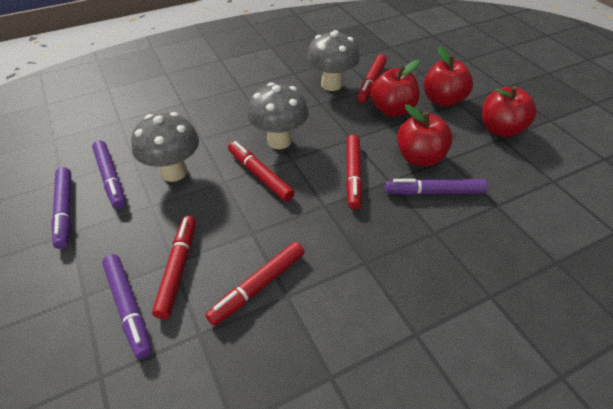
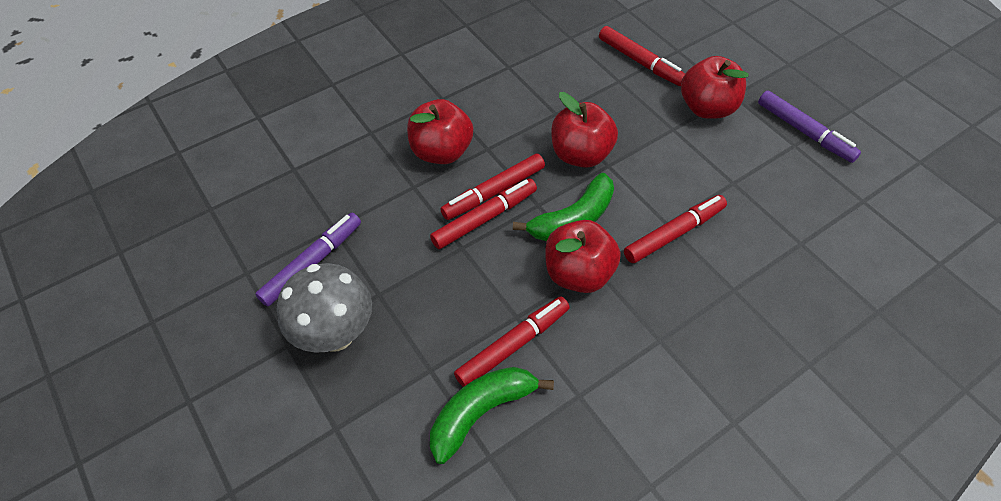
green banana: 0 -> 2
grey mushroom: 3 -> 1
purple marker: 4 -> 2

